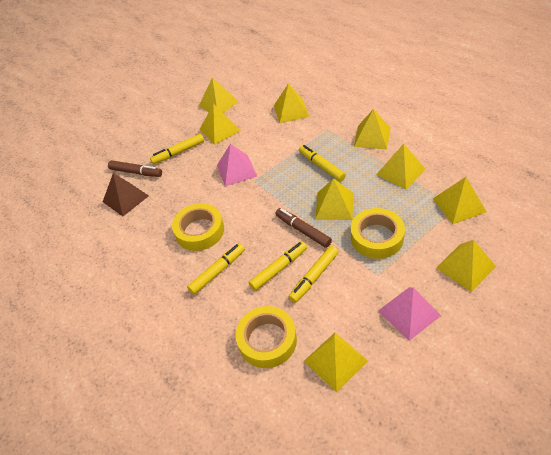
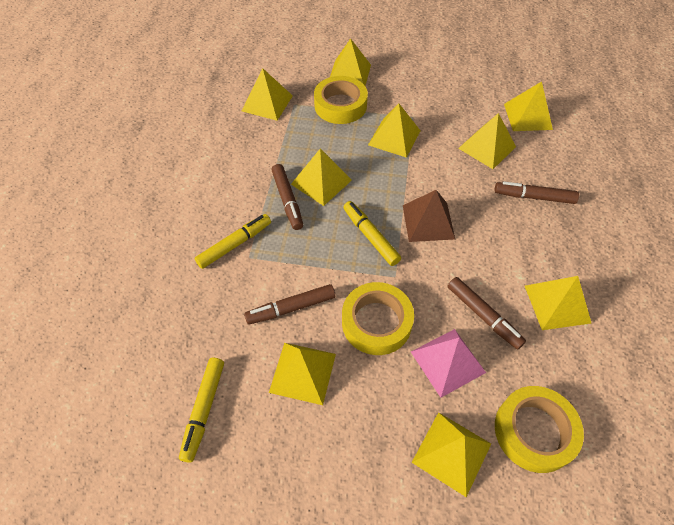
brown marker: 2 -> 4
pink pyramid: 2 -> 1
yellow marker: 5 -> 3

